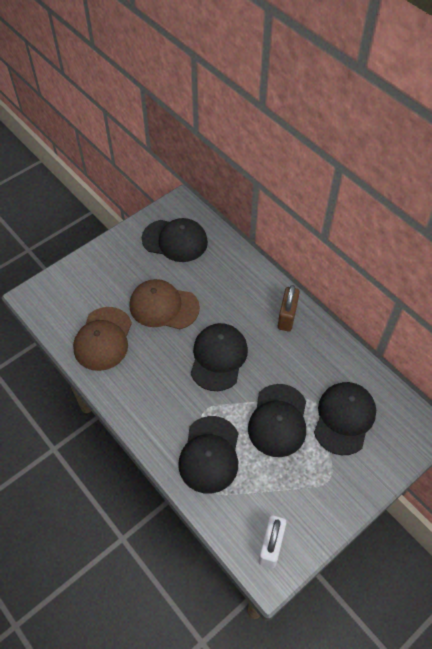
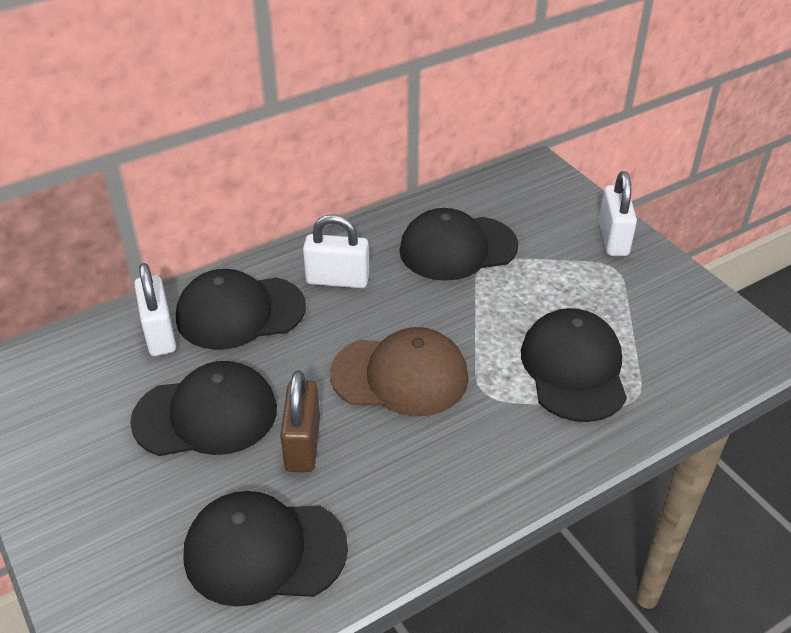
brown cap: 2 -> 1
white padlock: 1 -> 3

